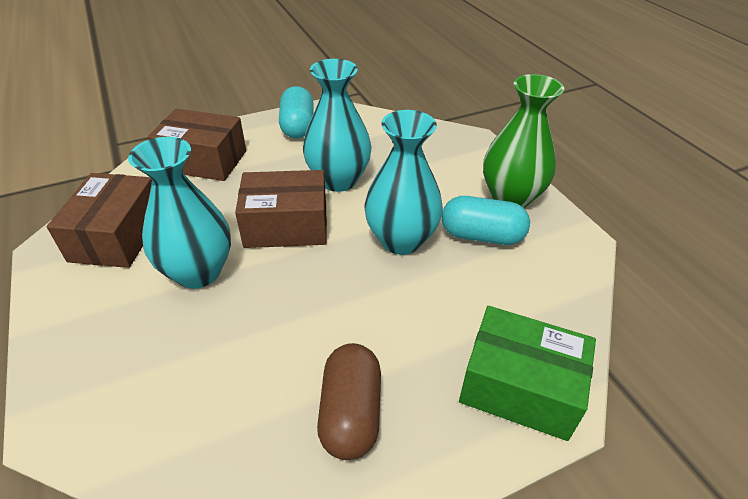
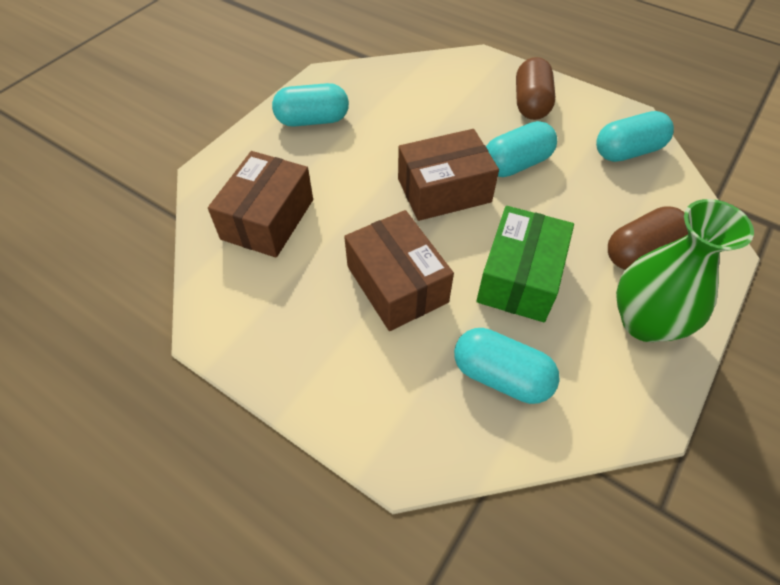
brown capsule: 1 -> 2
turquoise capsule: 2 -> 4
turquoise vase: 3 -> 0

